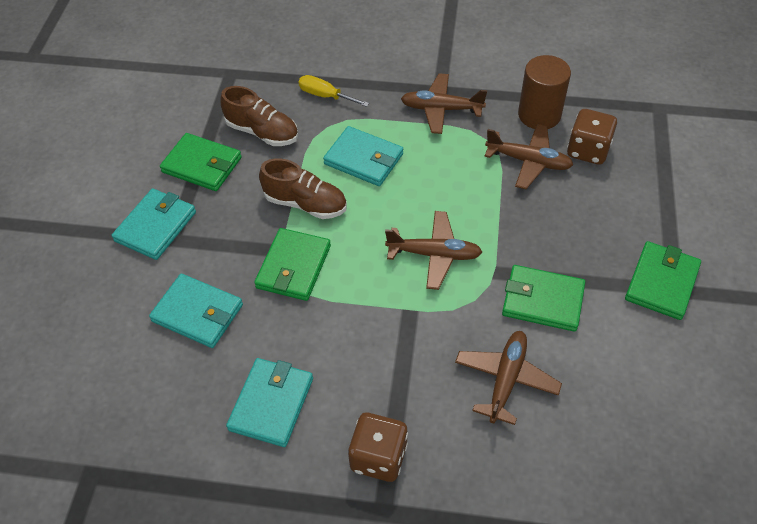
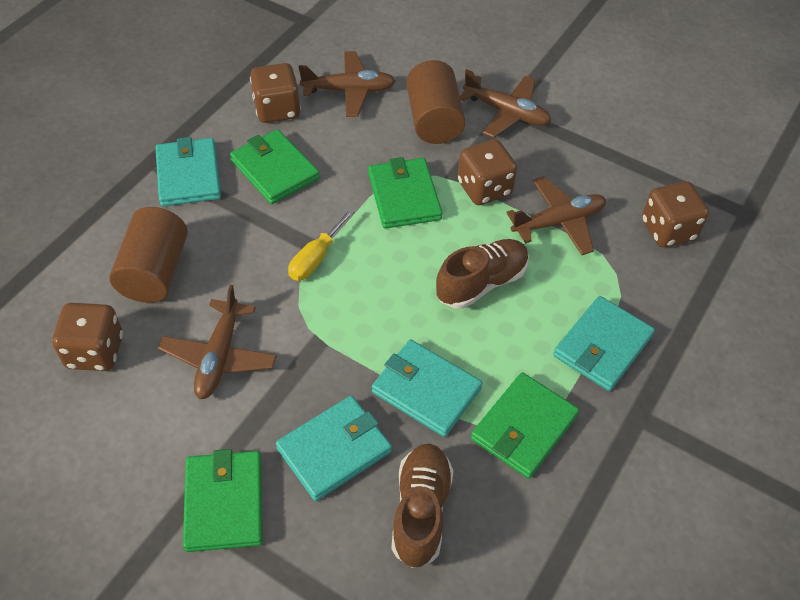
brown cylinder: 1 -> 2
brown dice: 2 -> 4

